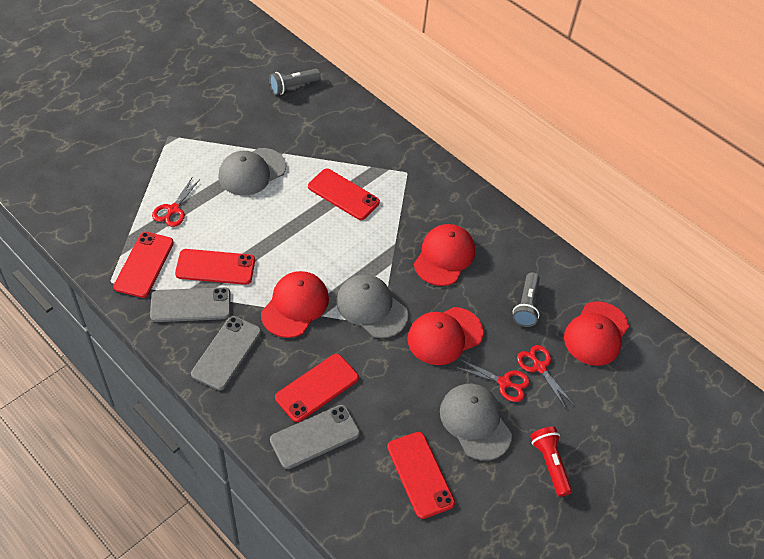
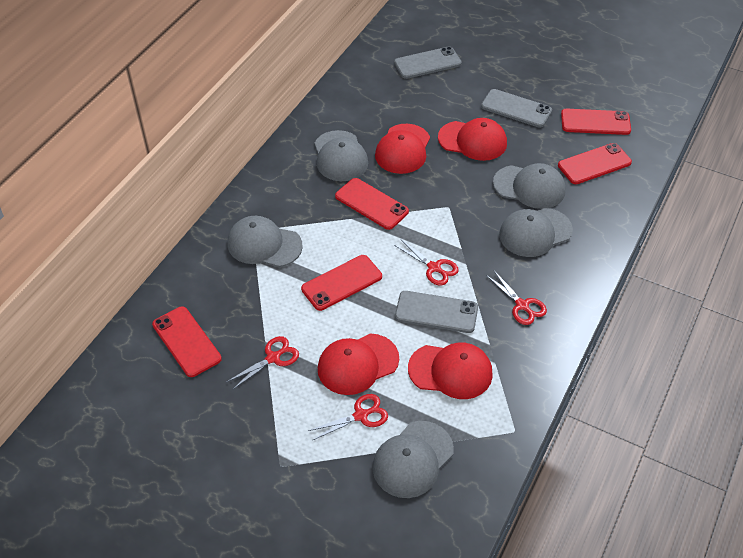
grey cap: 3 -> 5
grey flashlight: 2 -> 0
red flashlight: 1 -> 0
red scissors: 3 -> 4

